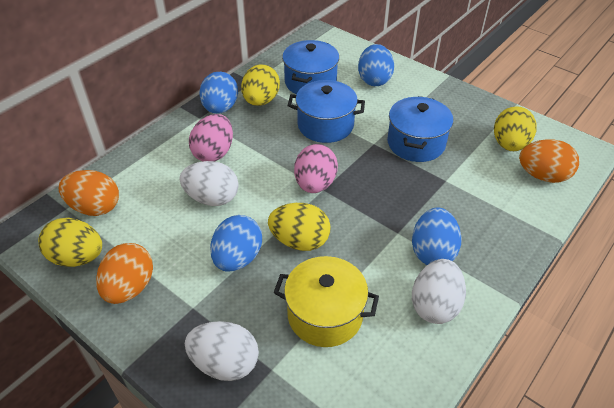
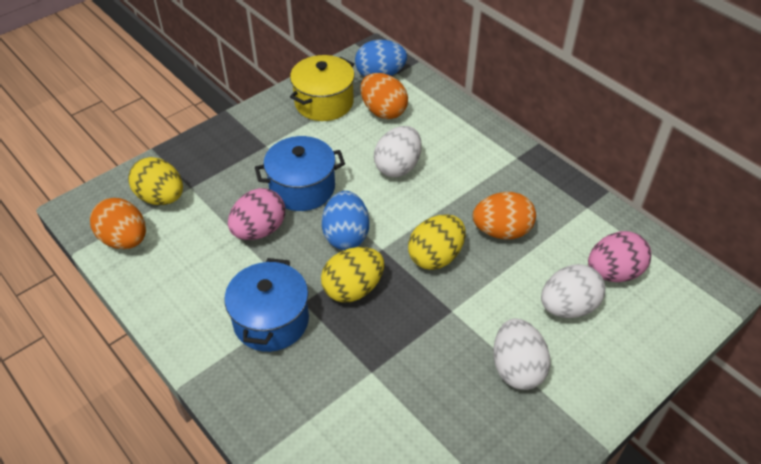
blue egg: 4 -> 2
blue pot: 3 -> 2
yellow egg: 4 -> 3

